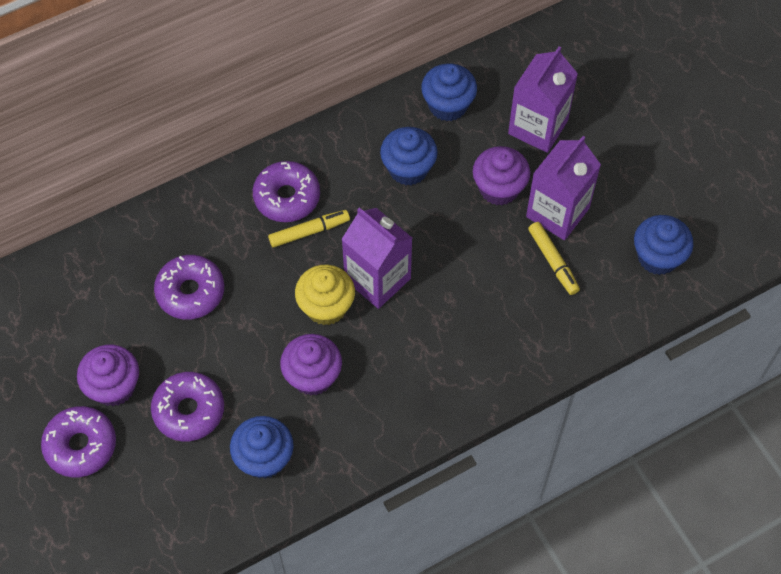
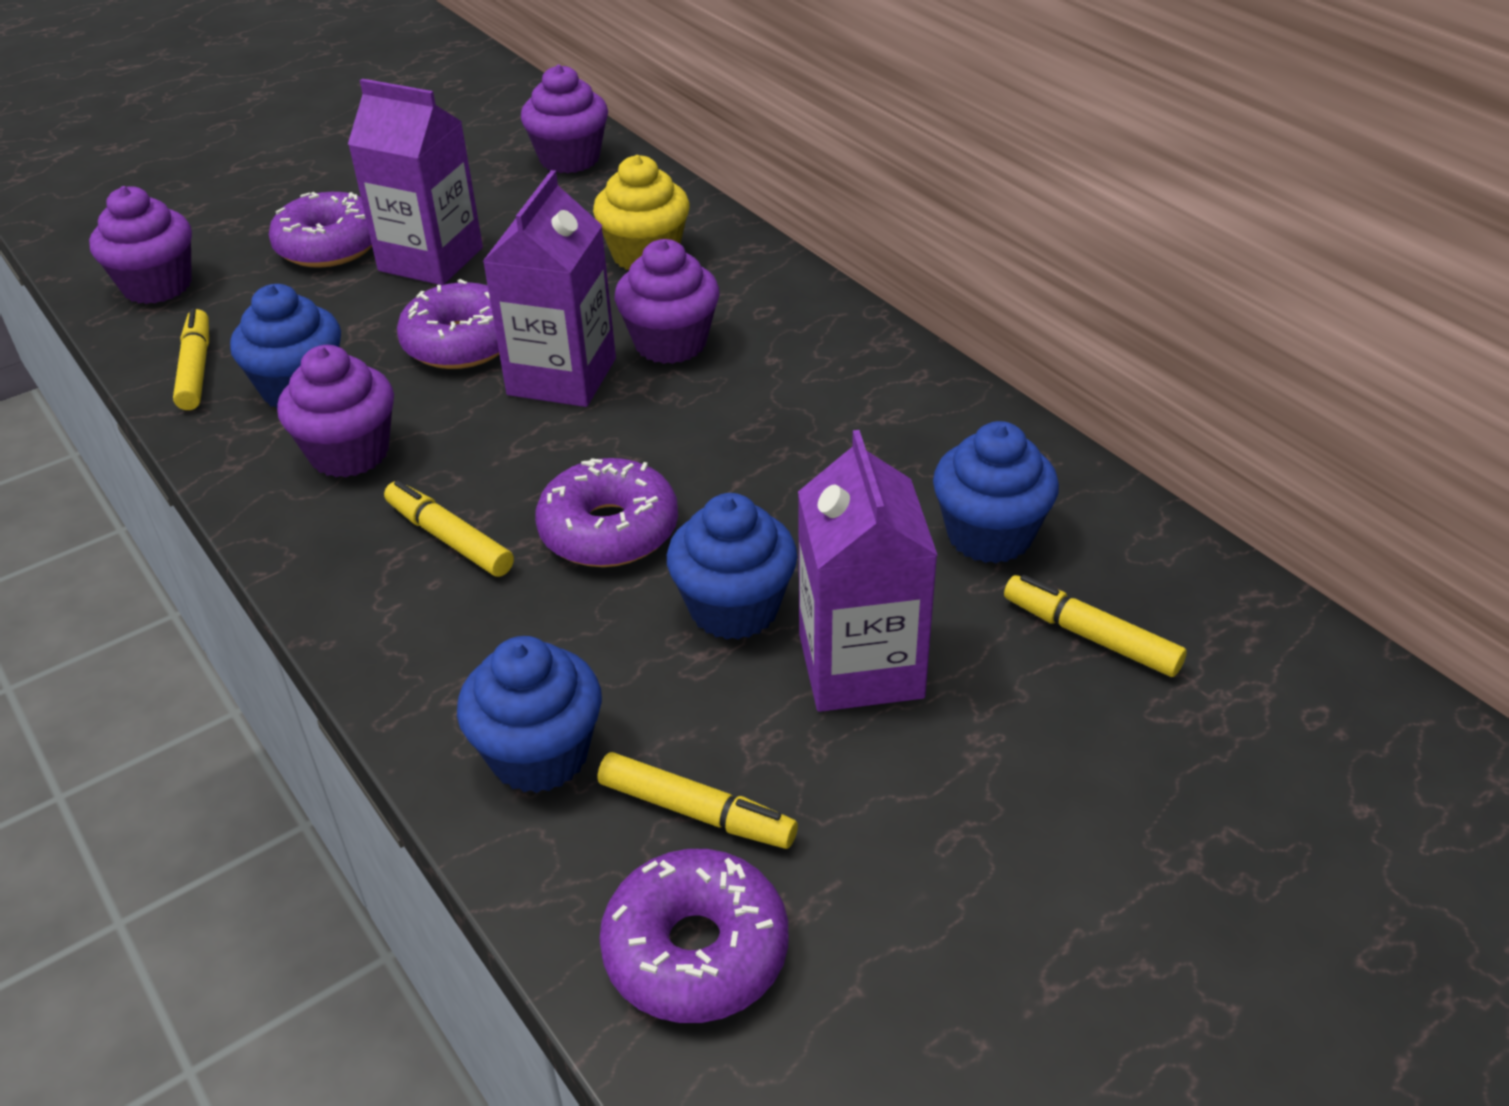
purple cupcake: 3 -> 4
yellow marker: 2 -> 4

